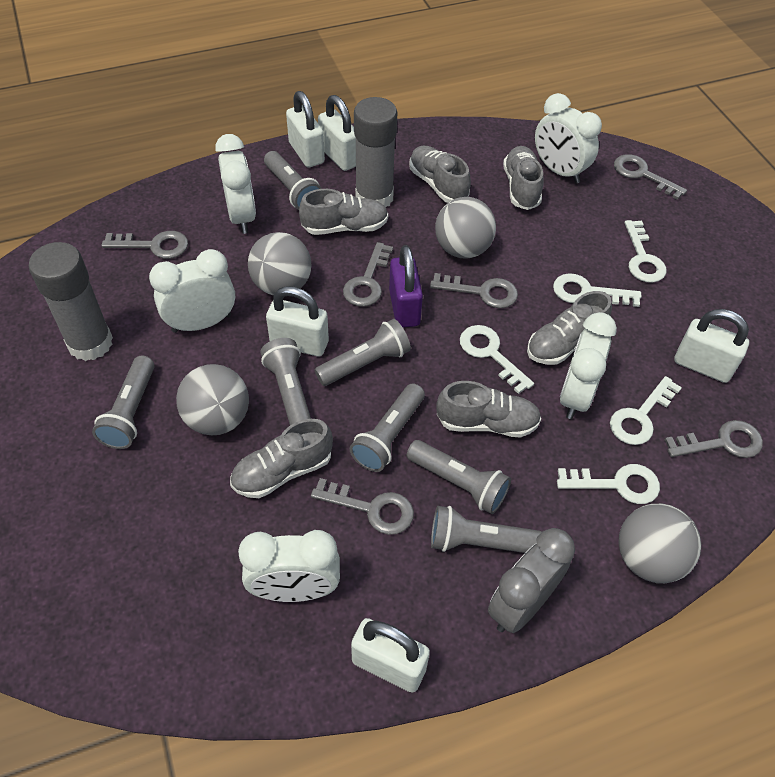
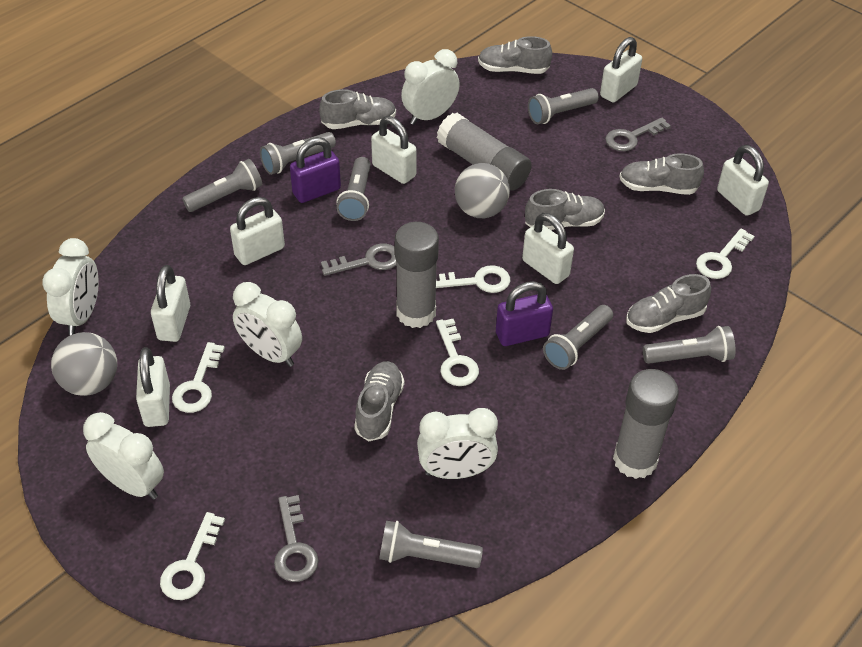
grey ball: 4 -> 2
grey clock: 1 -> 0
grey glue stick: 2 -> 3
grey key: 6 -> 3
purple padlock: 1 -> 2
white padlock: 5 -> 7

